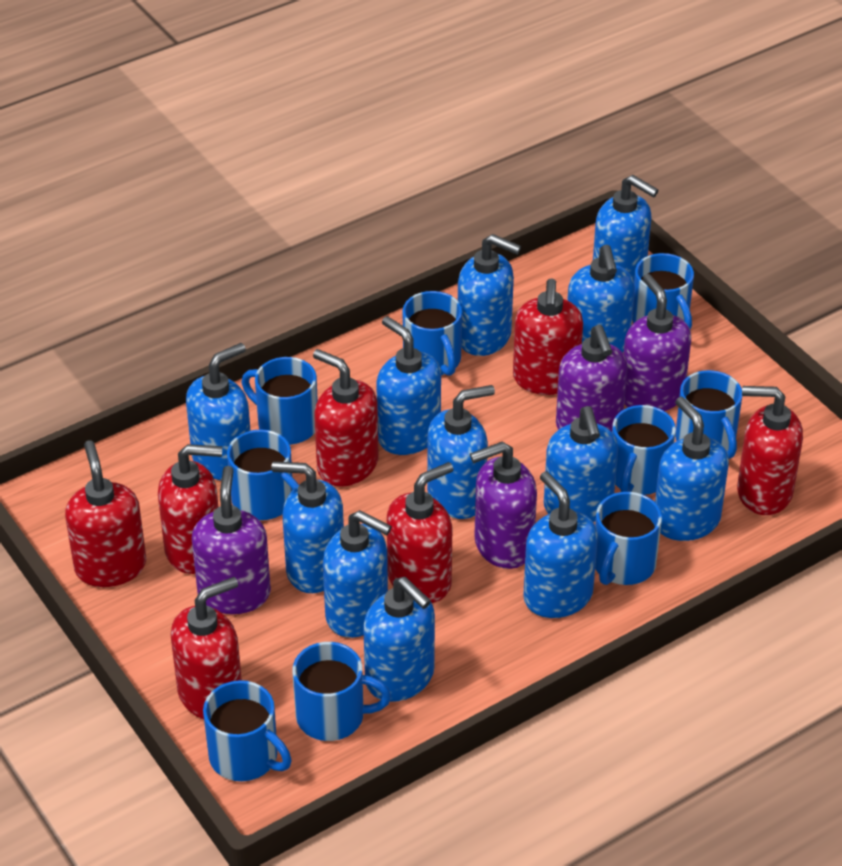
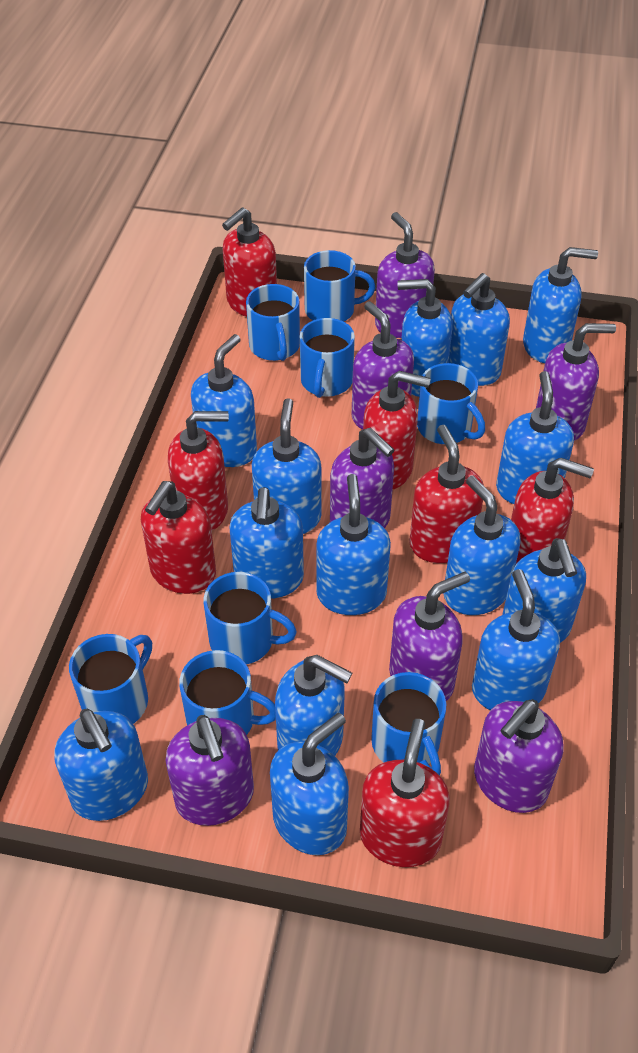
blue mug: 9 -> 8
blue soap dispenser: 12 -> 14
purple soap dispenser: 4 -> 7

